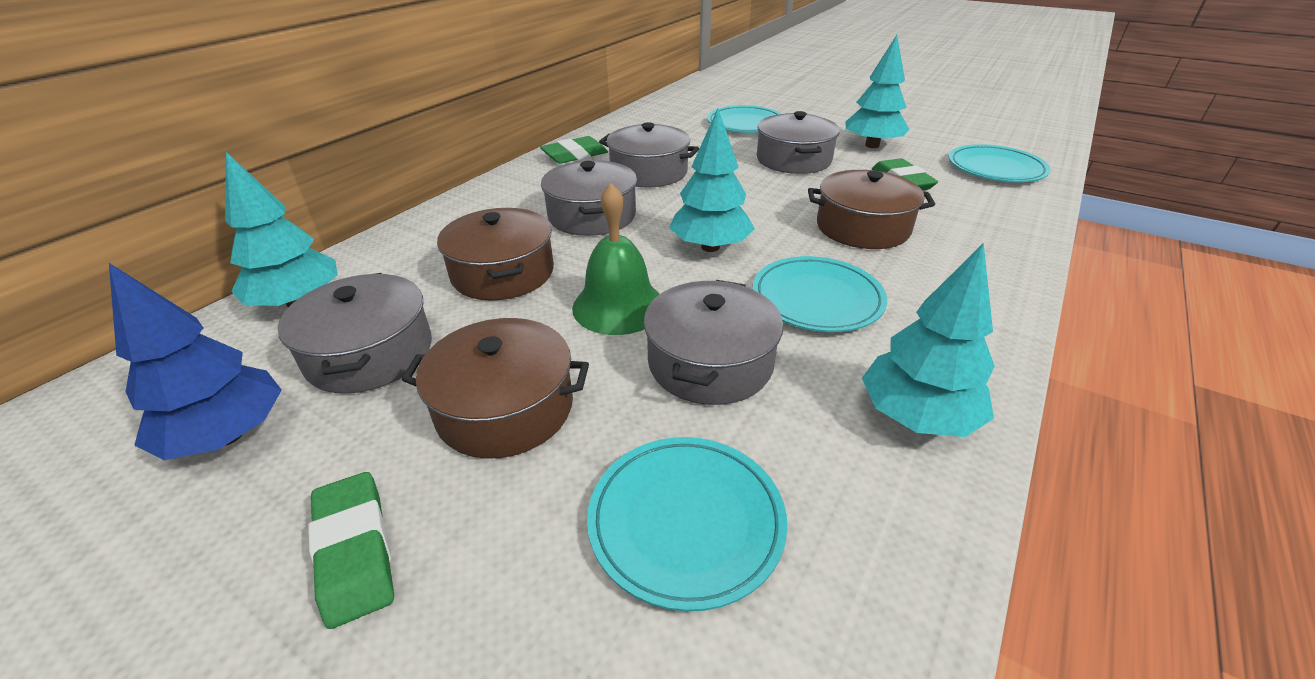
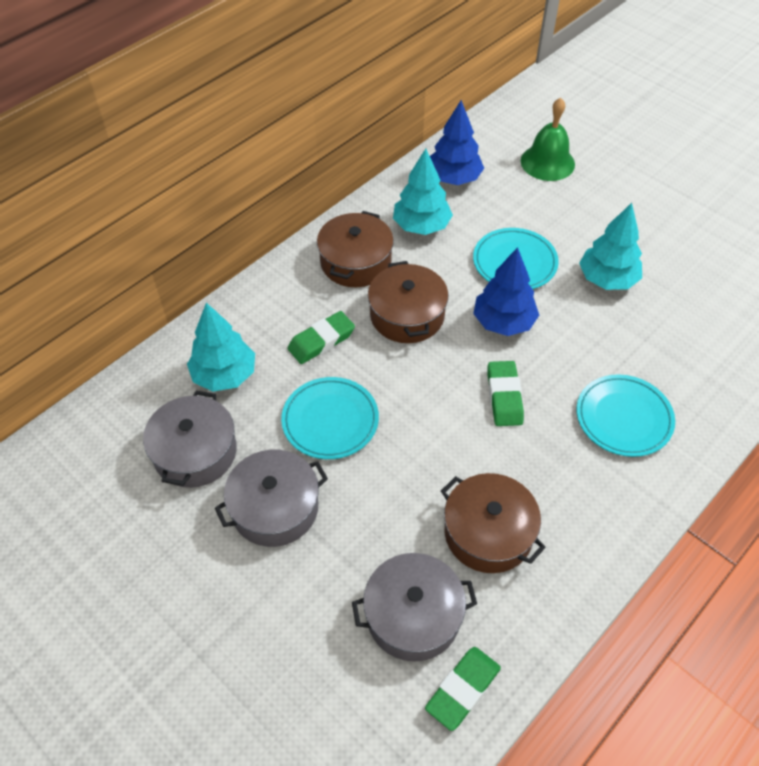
blue tree: 1 -> 2
grey pot: 5 -> 3
turquoise plate: 4 -> 3
turquoise tree: 4 -> 3

